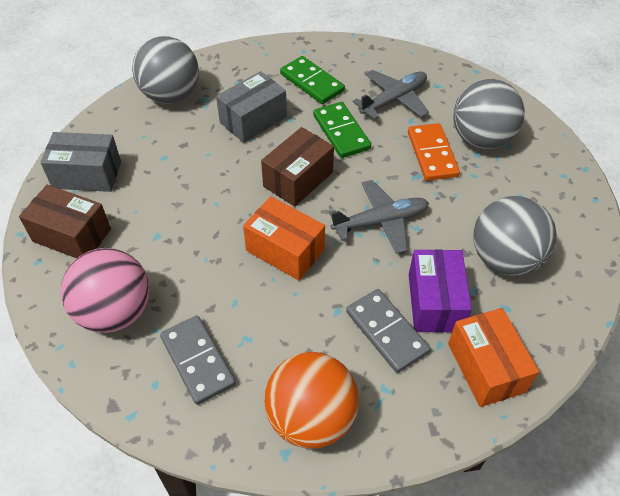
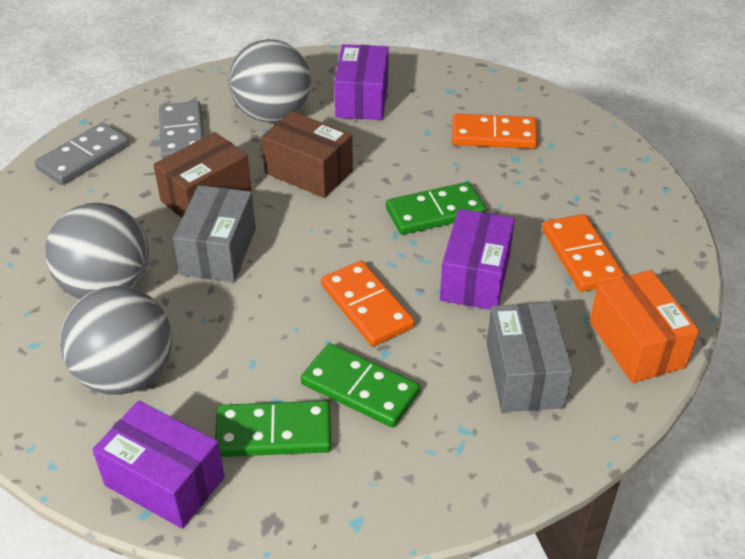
green domino: 2 -> 3
grey plane: 2 -> 0
orange ball: 1 -> 0
orange box: 2 -> 1
orange domino: 1 -> 3
pink ball: 1 -> 0
purple box: 1 -> 3

